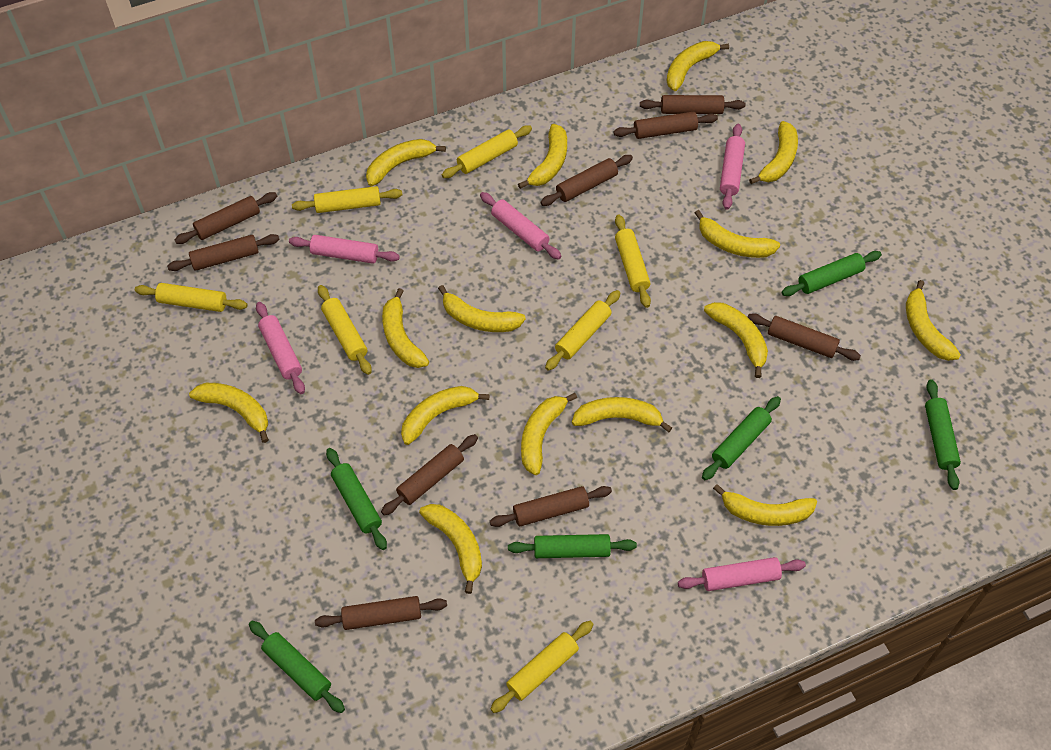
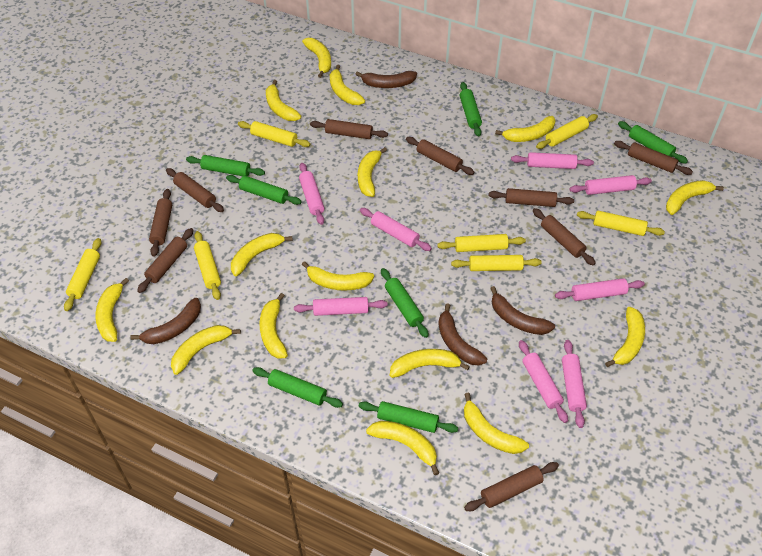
brown banana: 0 -> 4
green rolling pin: 6 -> 7
pink rolling pin: 5 -> 8

